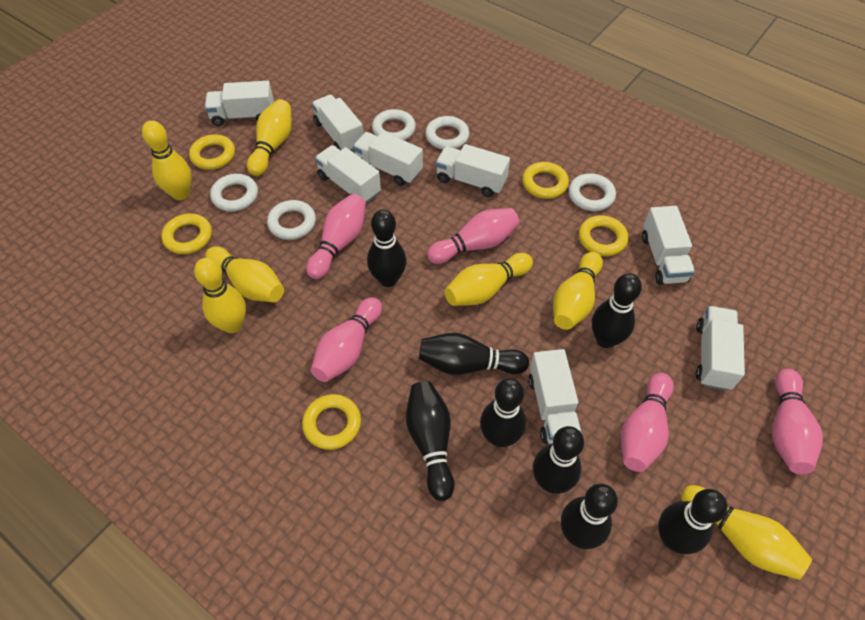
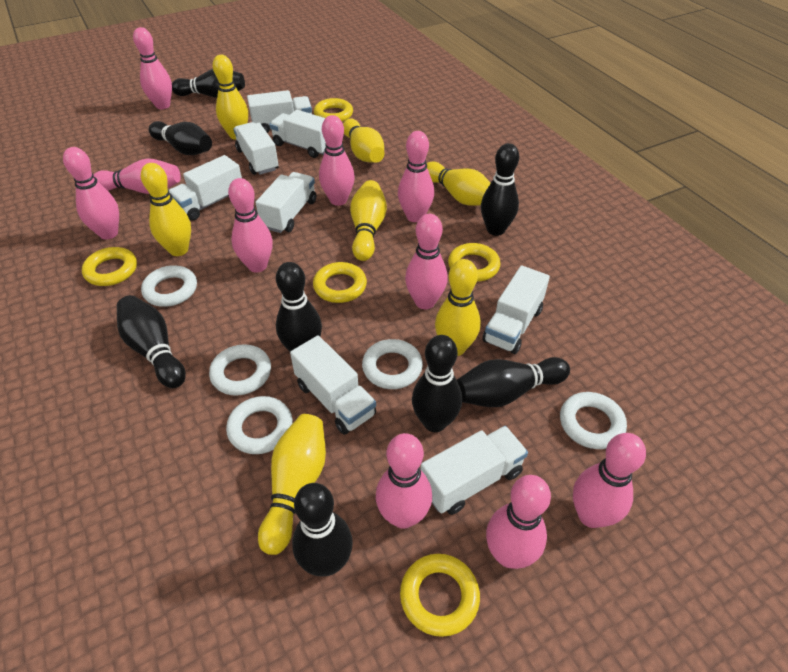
pink bowling pin: 5 -> 10

